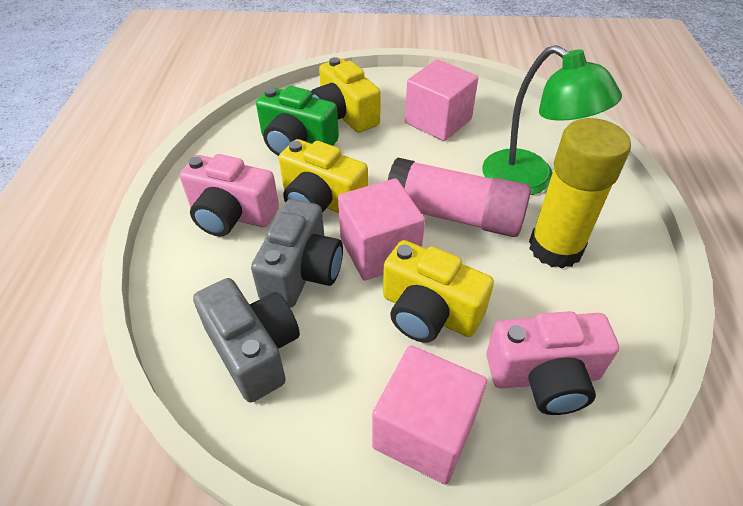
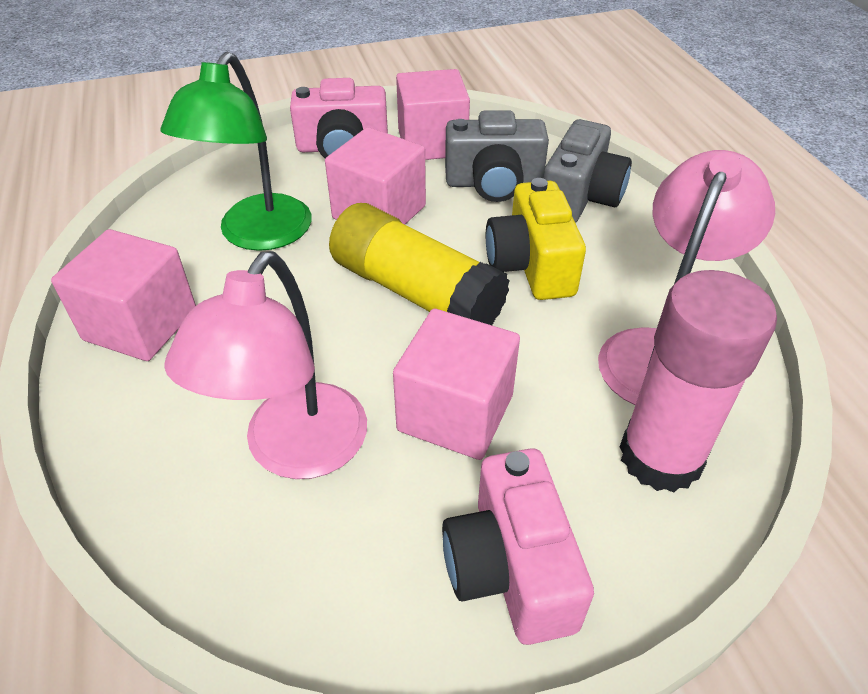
green camera: 1 -> 0
pink cube: 3 -> 4
pink lamp: 0 -> 2
yellow camera: 3 -> 1

